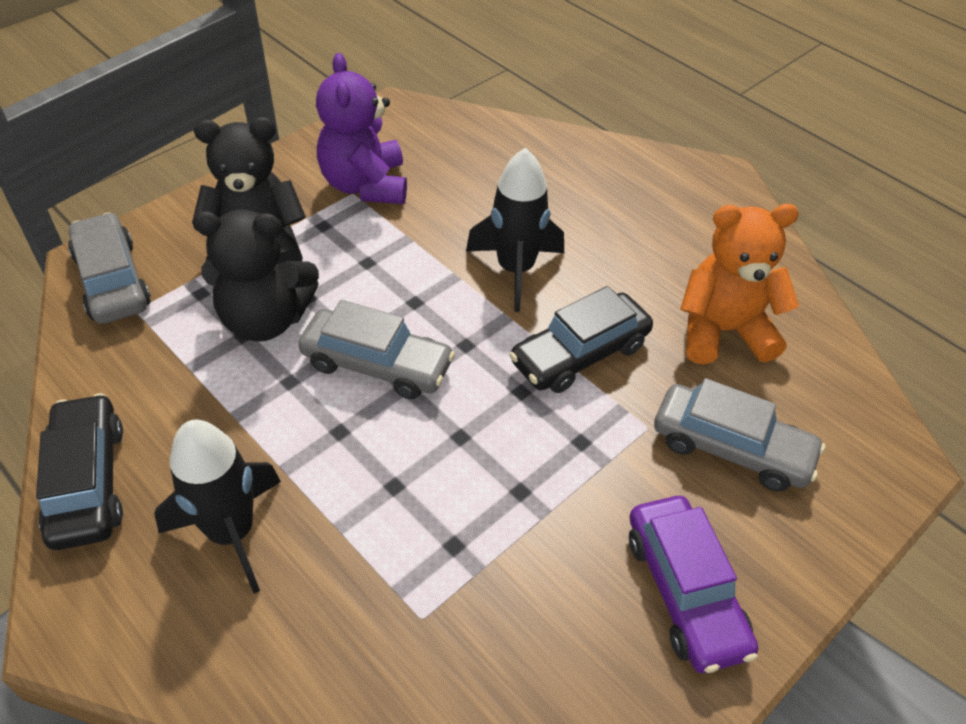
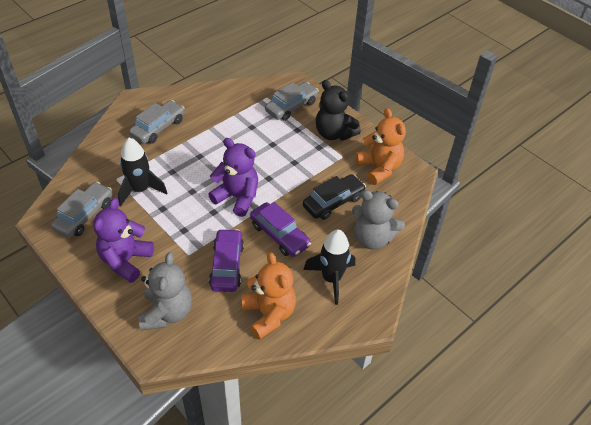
black car: 2 -> 1
black teddy bear: 2 -> 1
grey teddy bear: 0 -> 2
orange teddy bear: 1 -> 2
purple car: 1 -> 2
purple teddy bear: 1 -> 2

